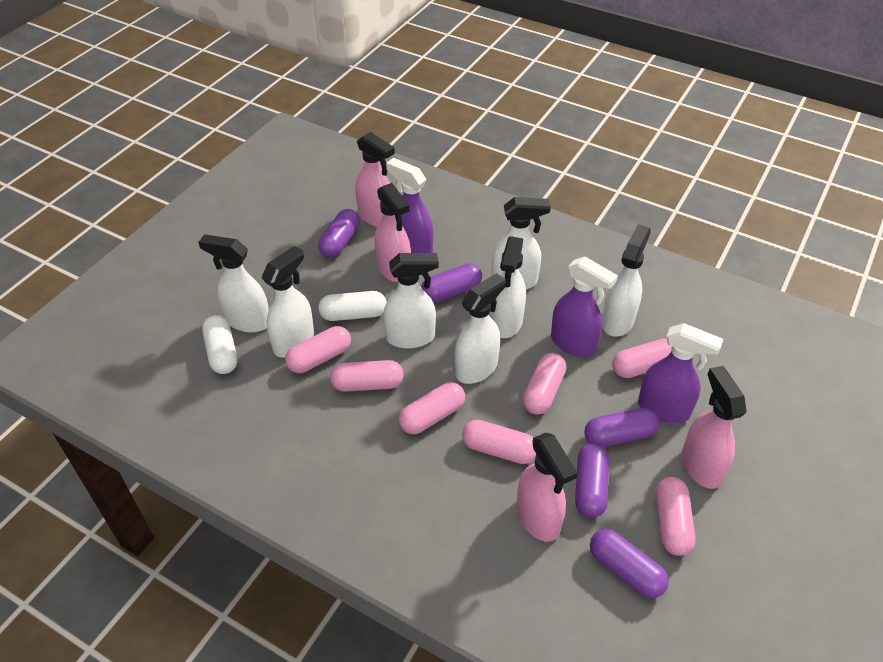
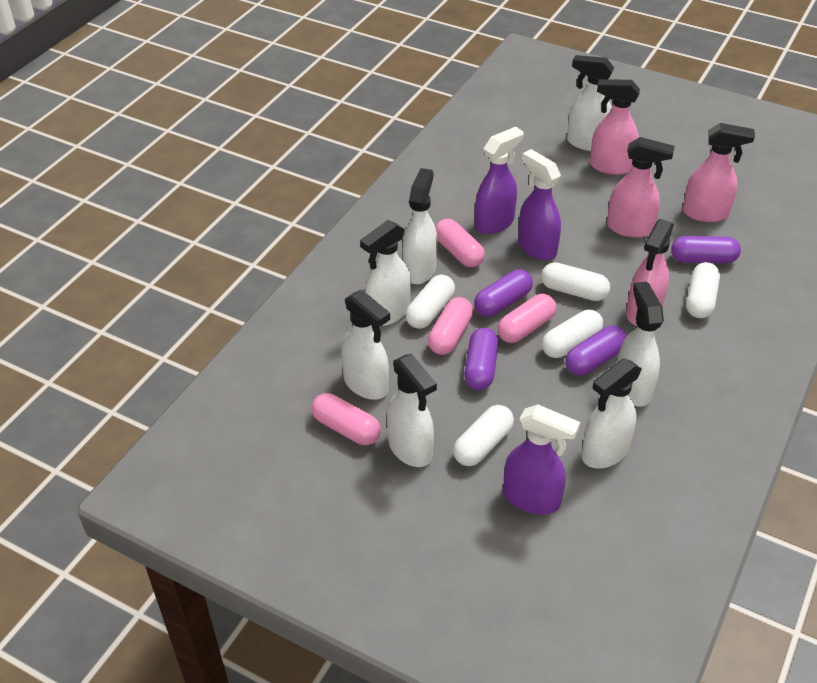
pink capsule: 7 -> 4
purple capsule: 5 -> 4
white capsule: 2 -> 5

